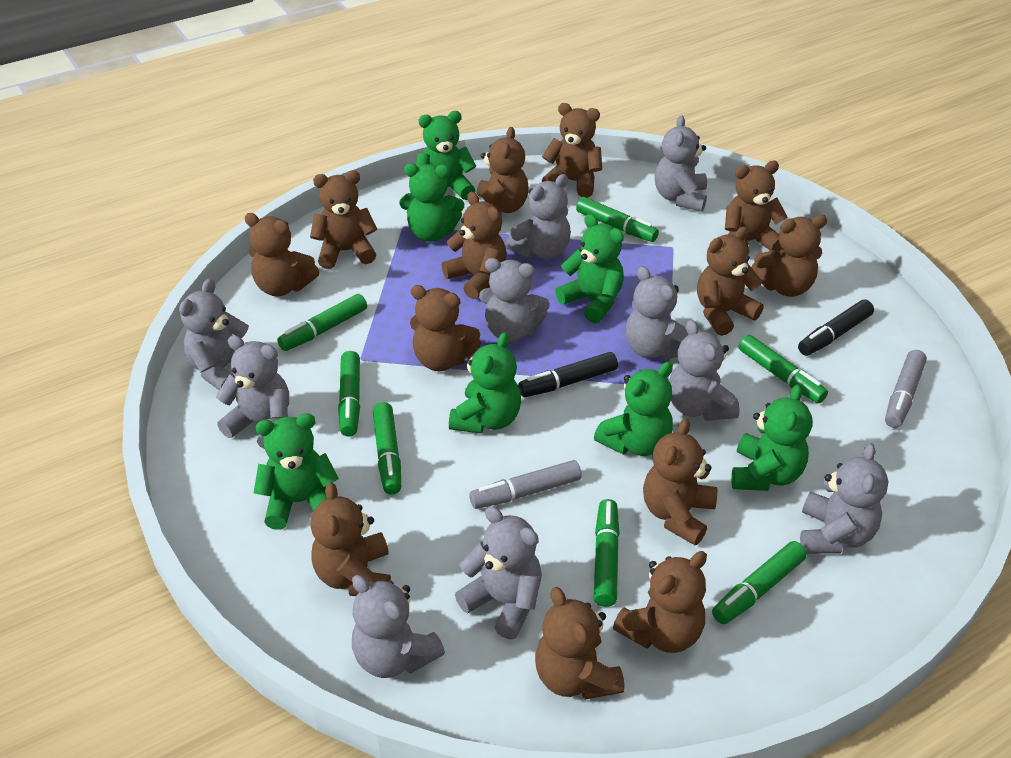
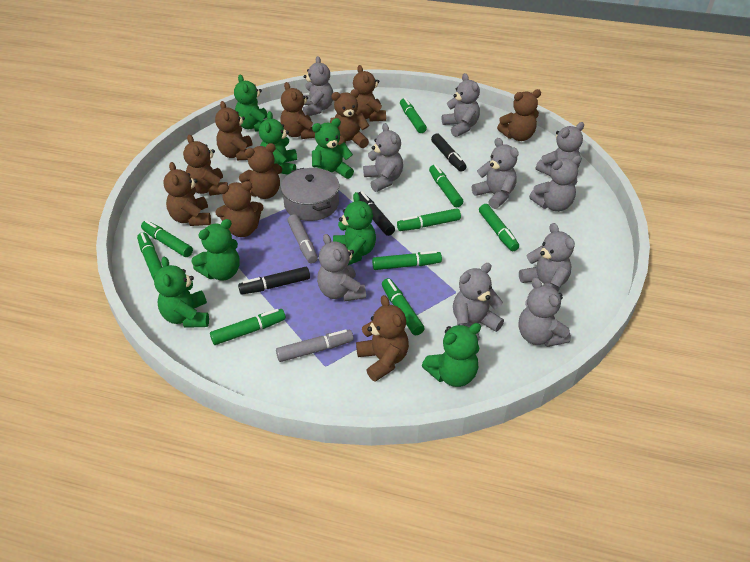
black marker: 2 -> 3
brown teddy bear: 13 -> 10
green marker: 7 -> 9
grey pot: 0 -> 1

